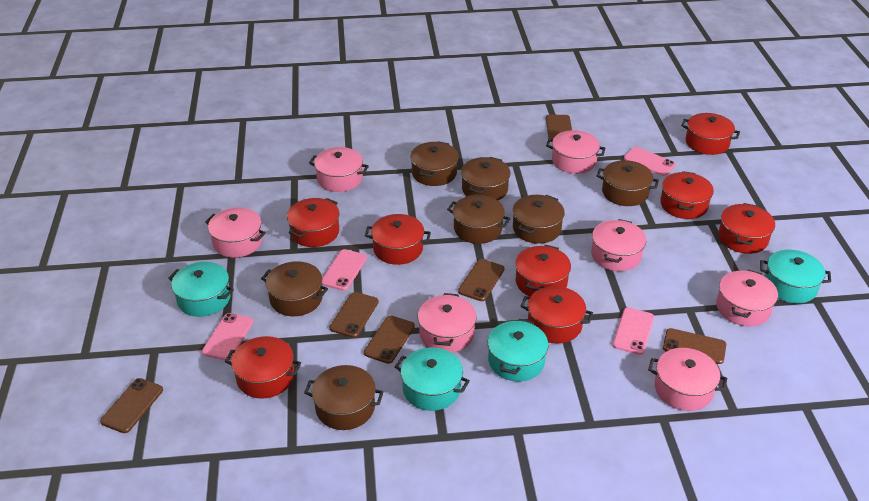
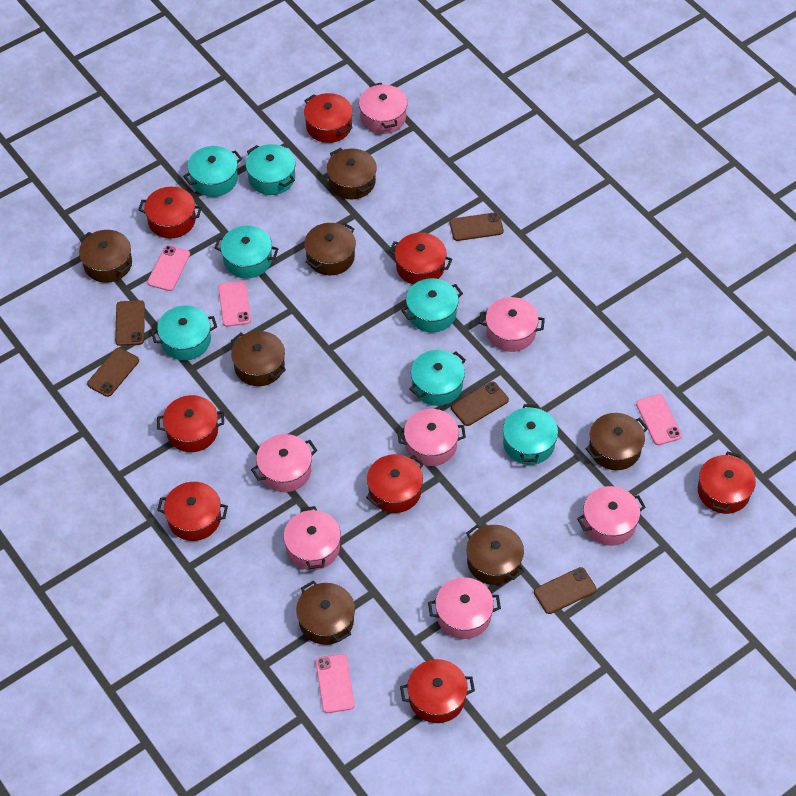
brown phone: 6 -> 5
turquoise pot: 4 -> 7

